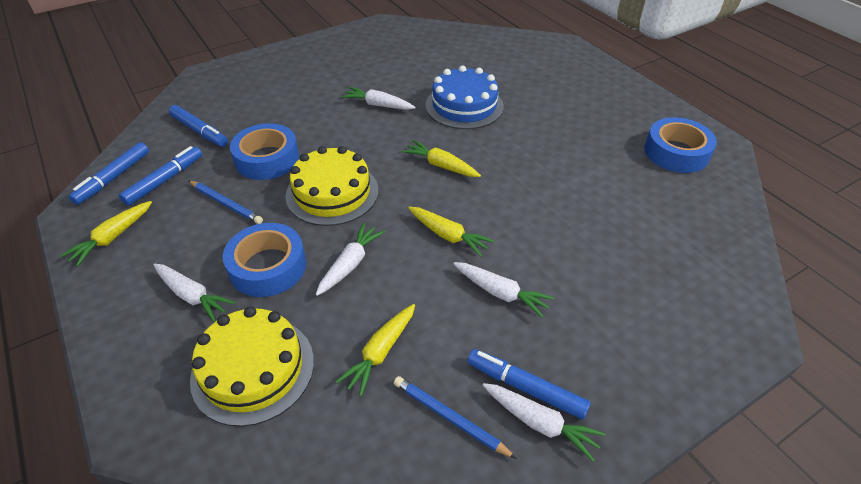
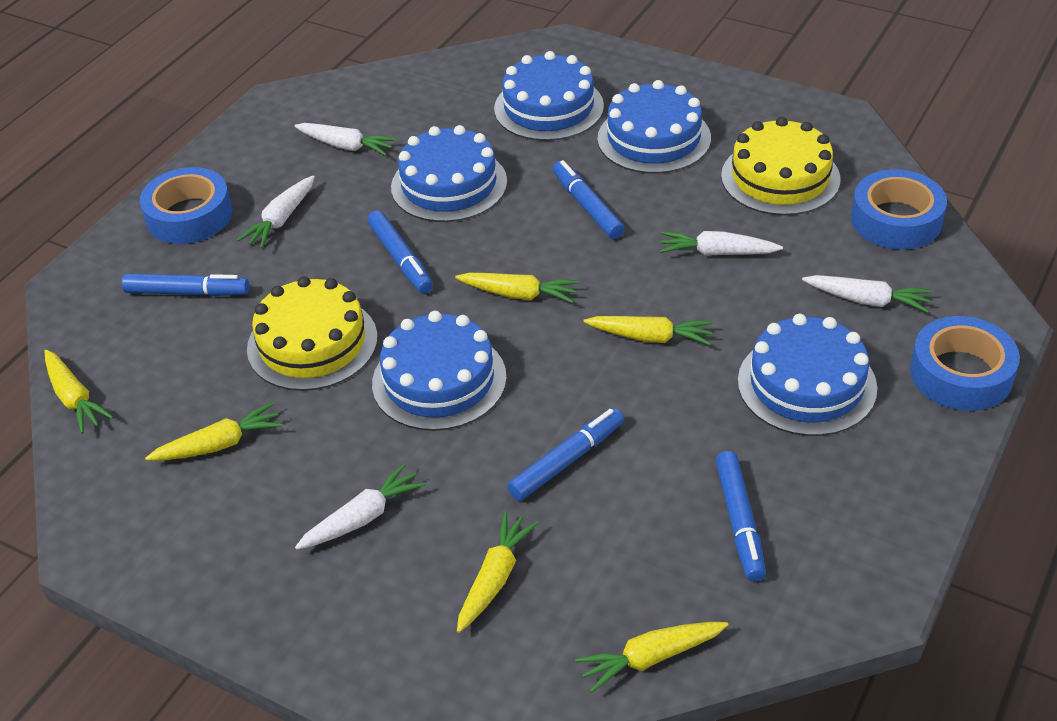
blue cake: 1 -> 5
blue marker: 4 -> 5
blue pencil: 2 -> 0
yellow carrot: 4 -> 6

